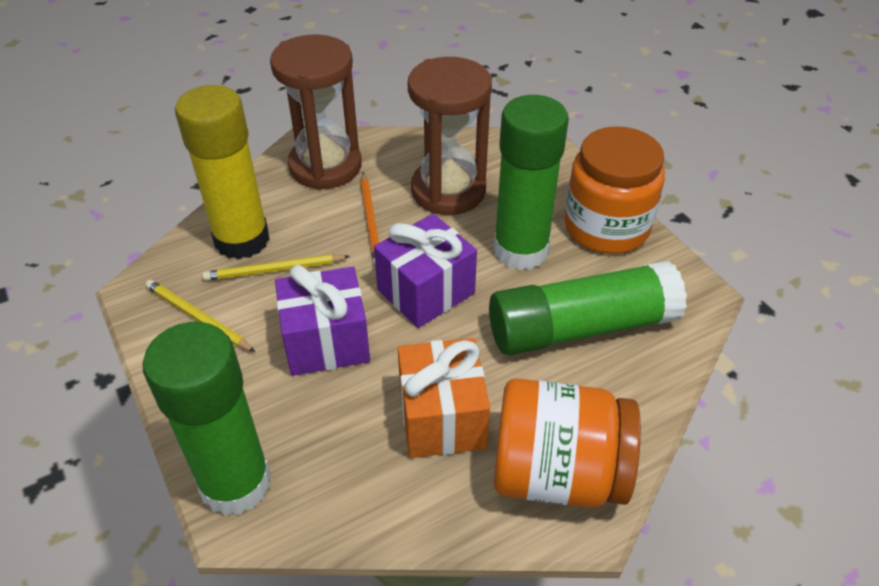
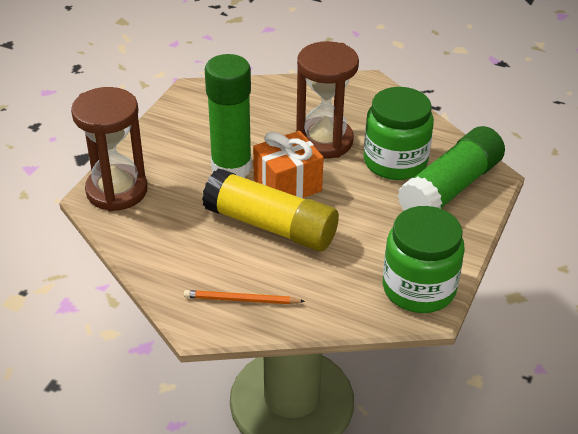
green glue stick: 3 -> 2
green jar: 0 -> 2
orange jar: 2 -> 0
purple gift: 2 -> 0
yellow pencil: 2 -> 0

